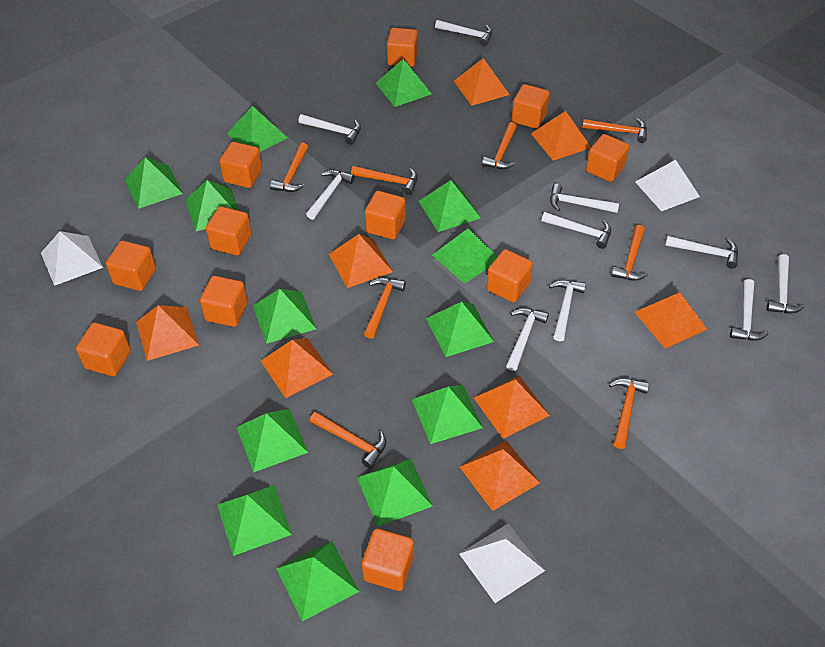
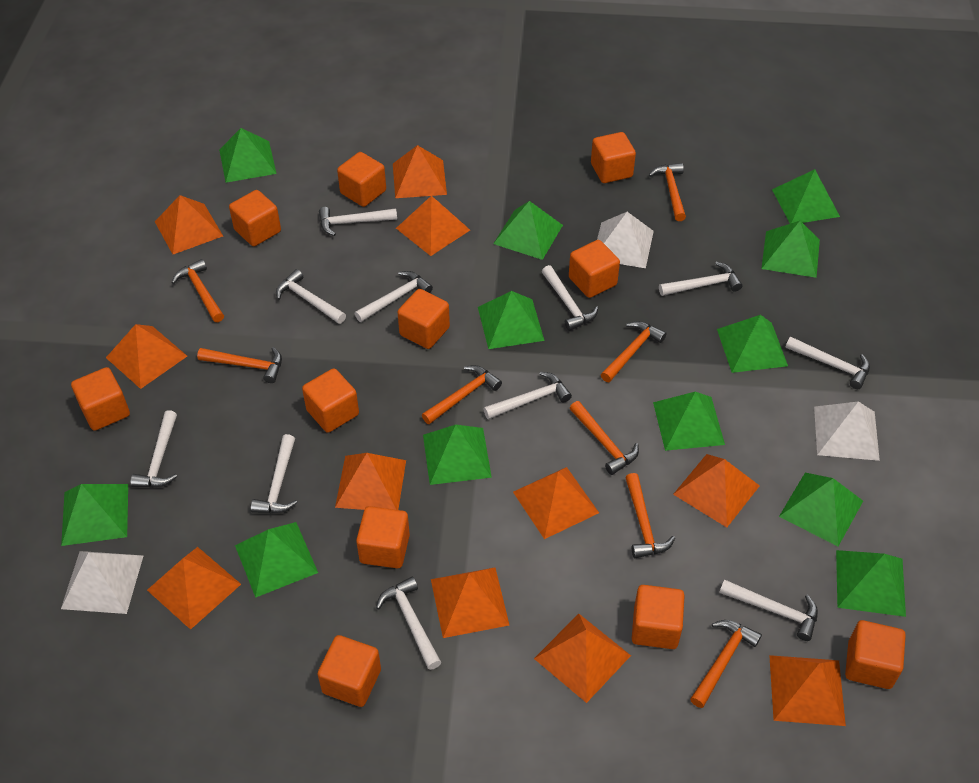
green pyramid: 13 -> 12
orange pyramid: 8 -> 11
white hammer: 10 -> 11

